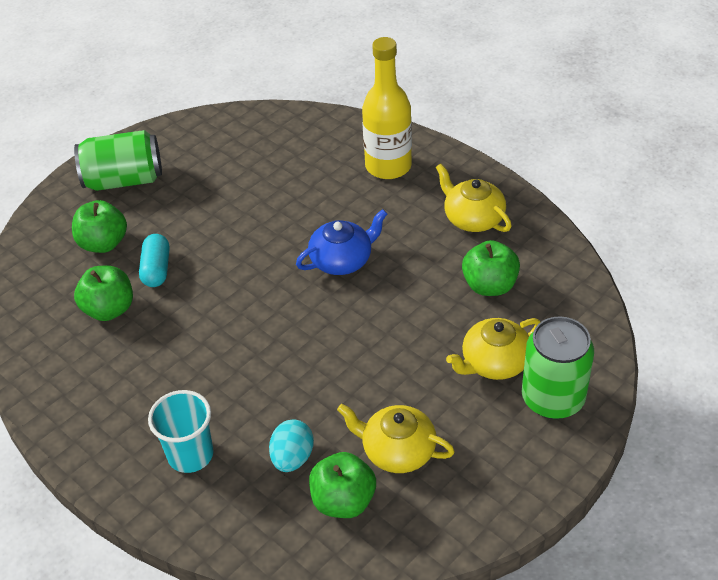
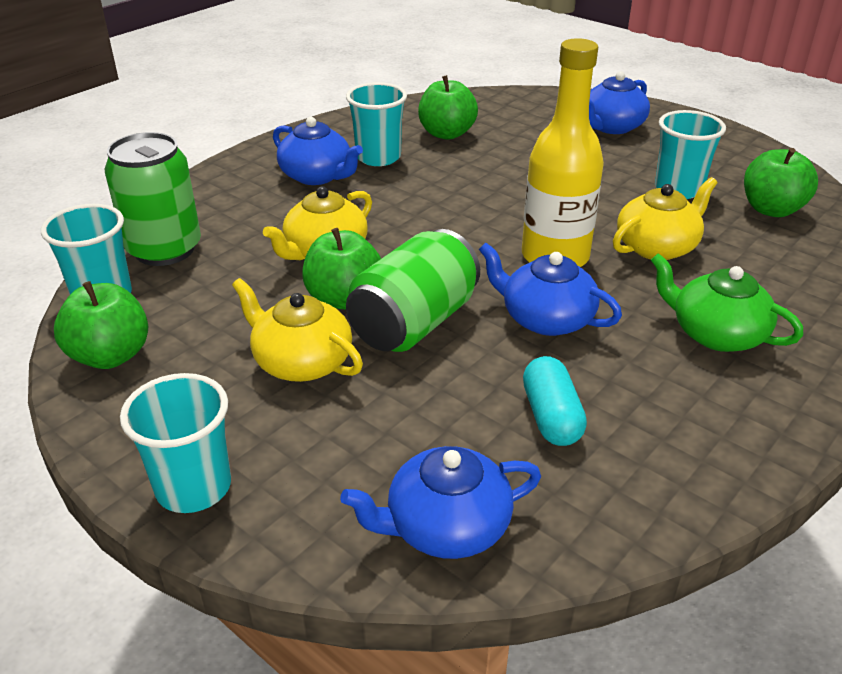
blue teapot: 1 -> 4
green teapot: 0 -> 1
turquoise cup: 1 -> 4
turquoise egg: 1 -> 0

